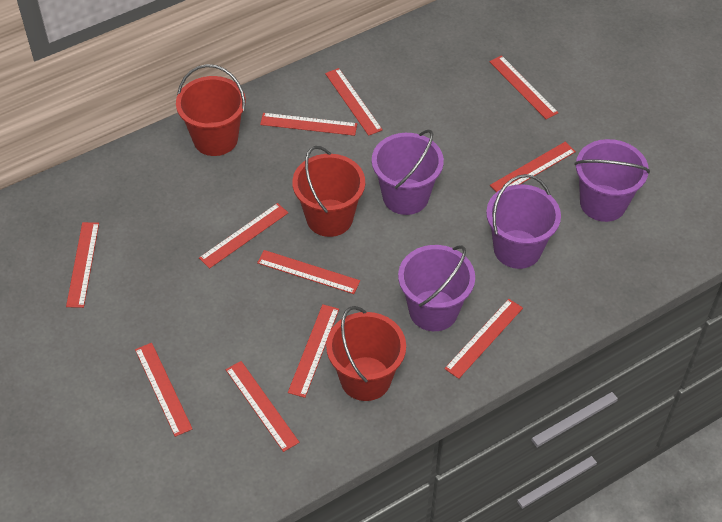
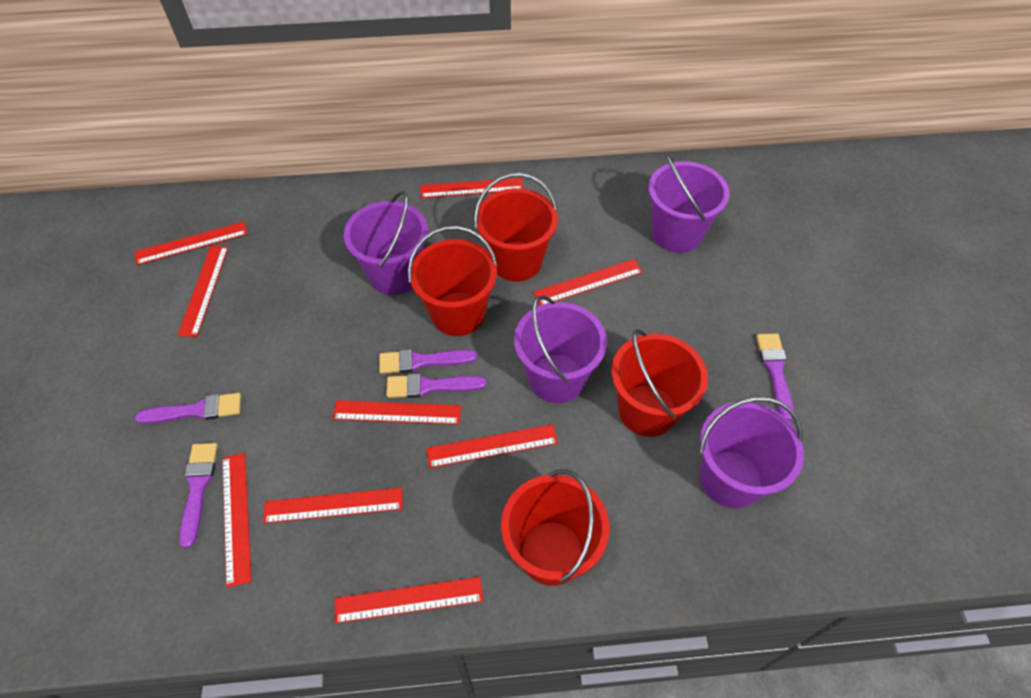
purple brush: 0 -> 5
red bucket: 3 -> 4
red ruler: 11 -> 9

